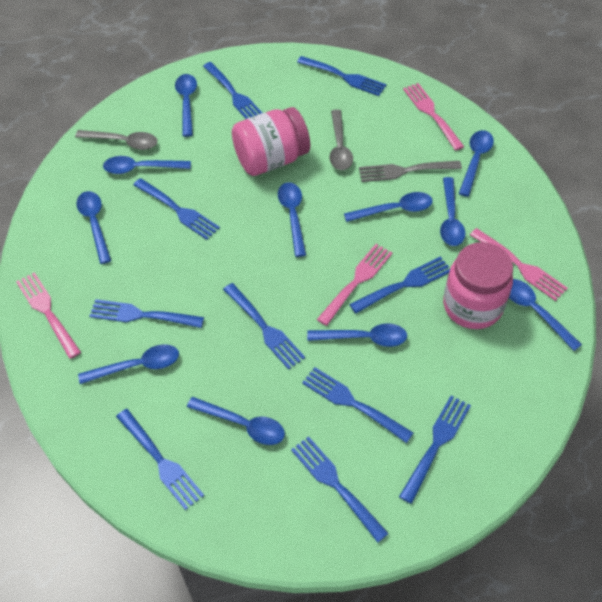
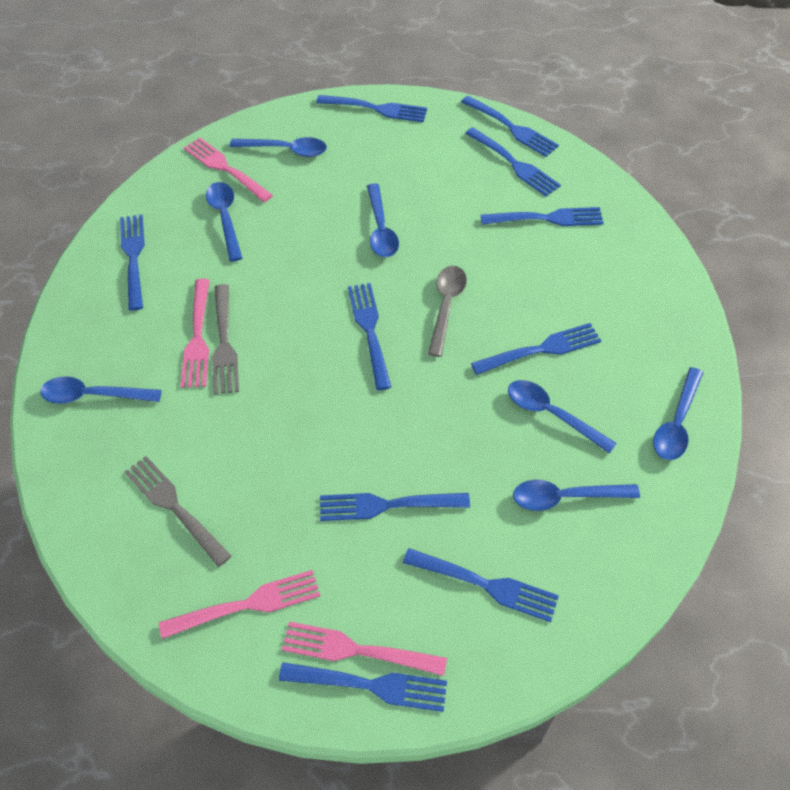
blue spoon: 11 -> 7
grey fork: 1 -> 2
grey spoon: 2 -> 1
pink jar: 2 -> 0

